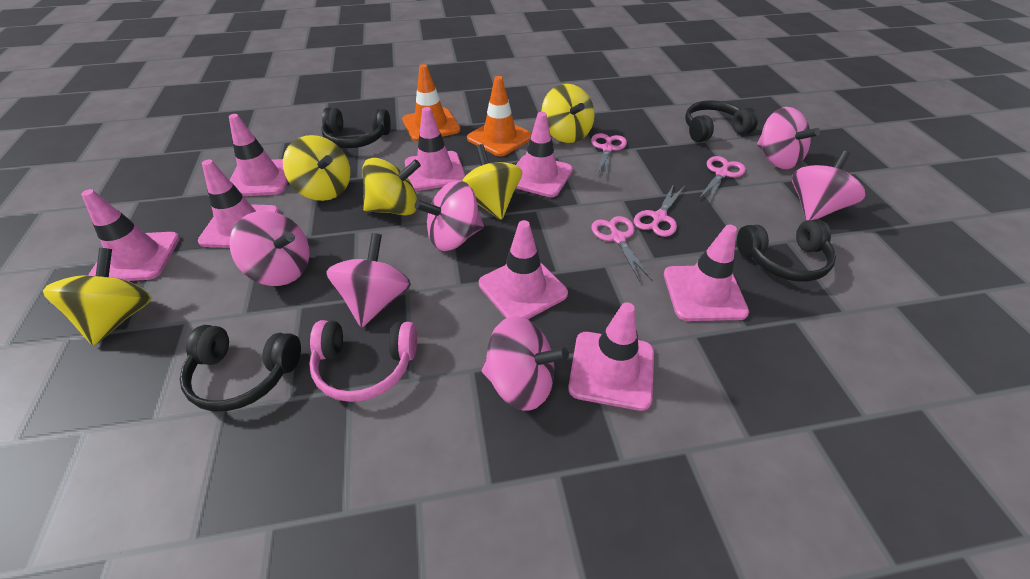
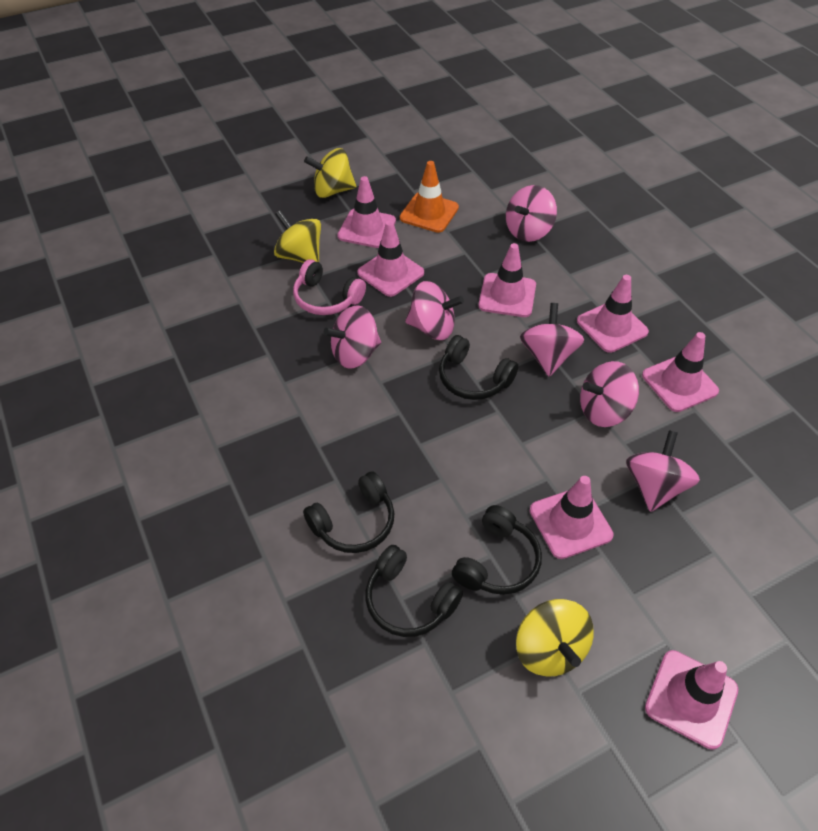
orange traffic cone: 2 -> 1
pink scissors: 4 -> 0
pink traffic cone: 8 -> 7
yellow spinning top: 5 -> 3

